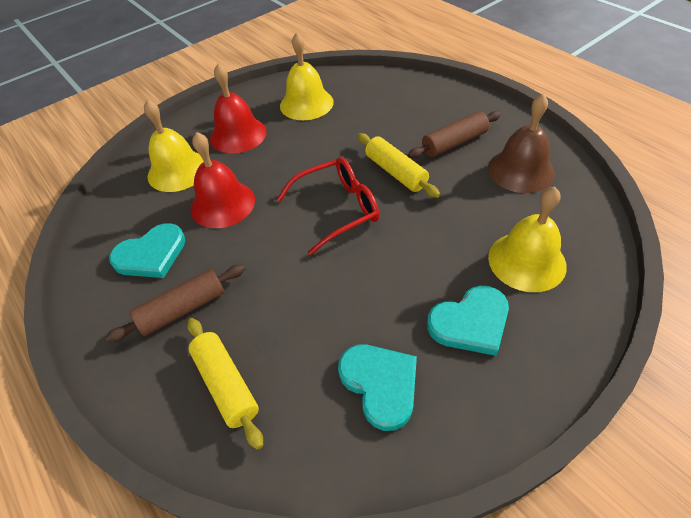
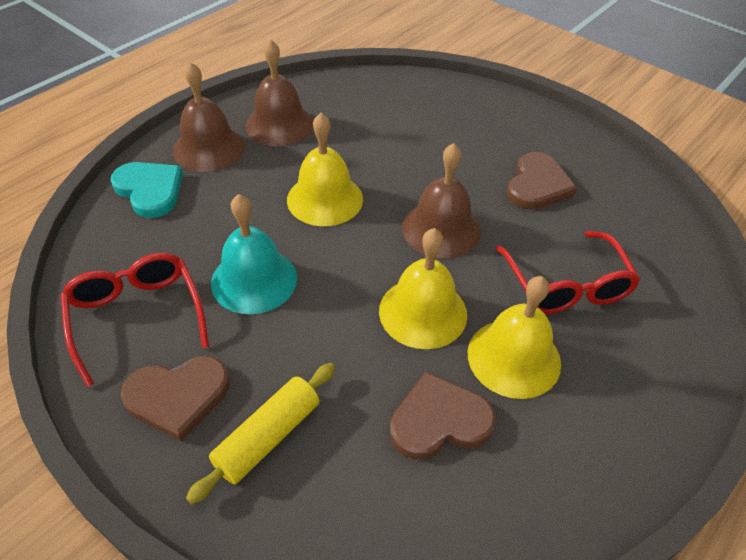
brown bell: 1 -> 3
brown heart: 0 -> 3
brown rolling pin: 2 -> 0
red bell: 2 -> 0
red glasses: 1 -> 2
turquoise bell: 0 -> 1
turquoise heart: 3 -> 1
yellow rolling pin: 2 -> 1

